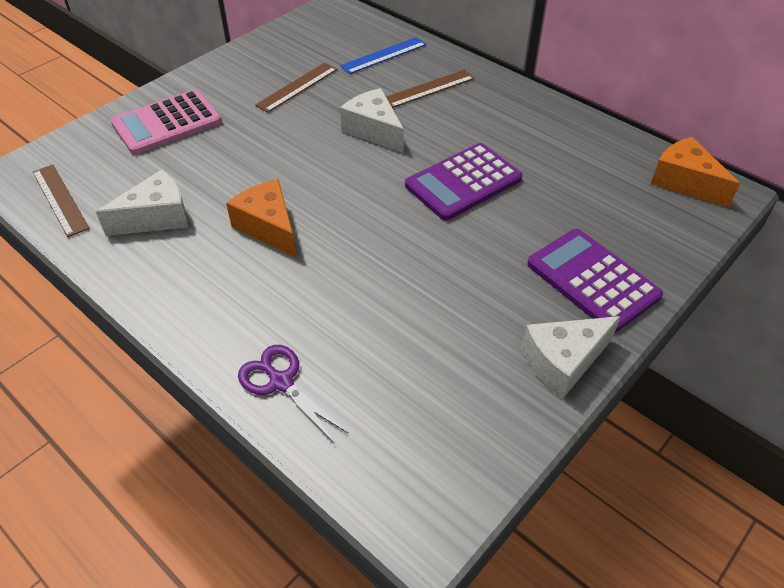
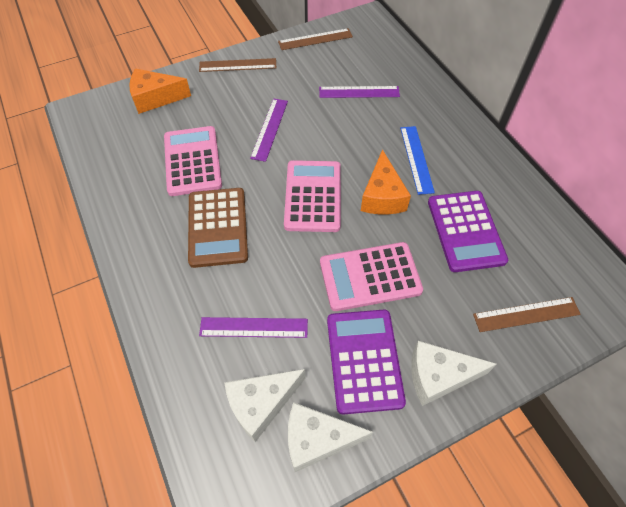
brown calculator: 0 -> 1
pink calculator: 1 -> 3
purple ruler: 0 -> 3
purple scissors: 1 -> 0

